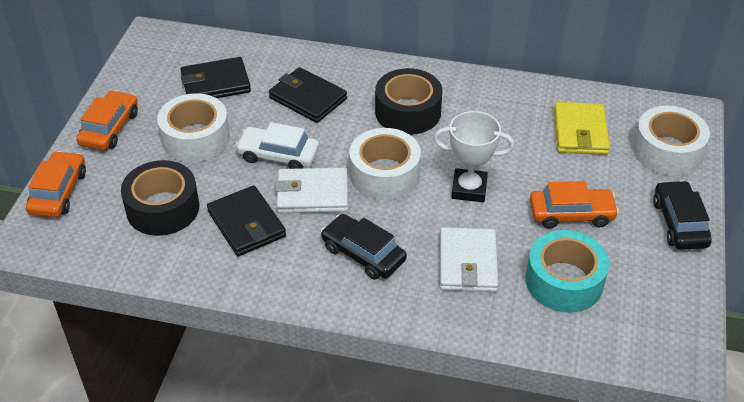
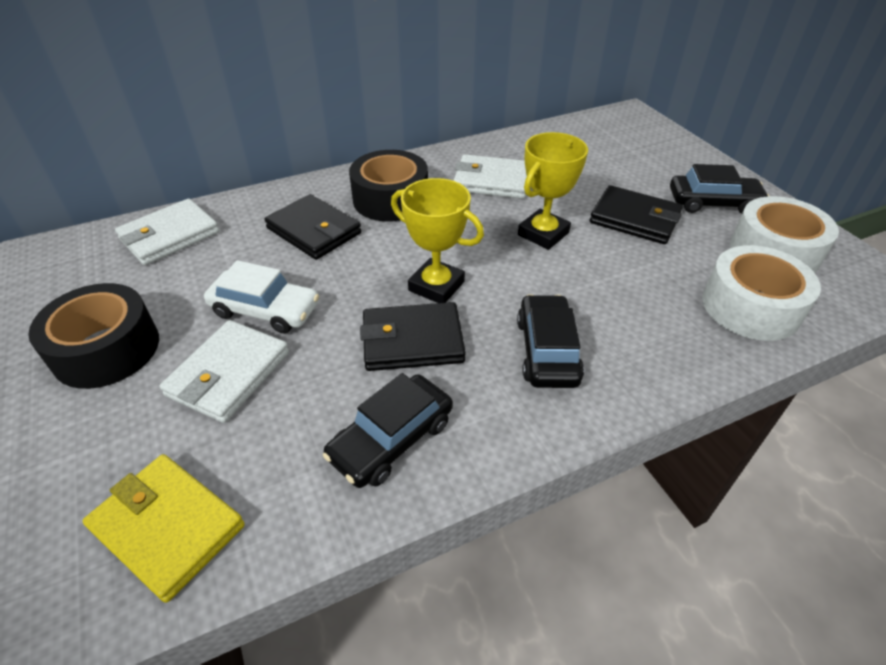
black car: 2 -> 3
orange car: 3 -> 0
turquoise tape: 1 -> 0
white tape: 3 -> 2
white trophy: 1 -> 0
white wallet: 2 -> 3
yellow trophy: 0 -> 2

